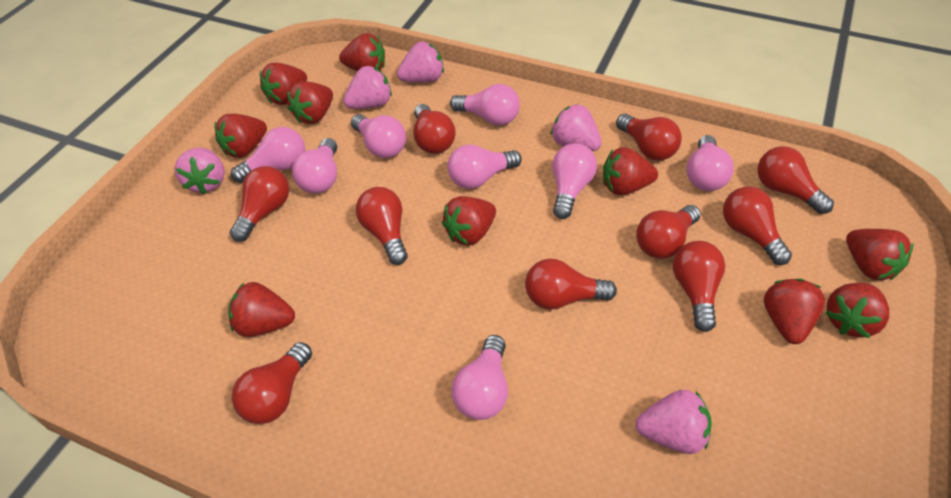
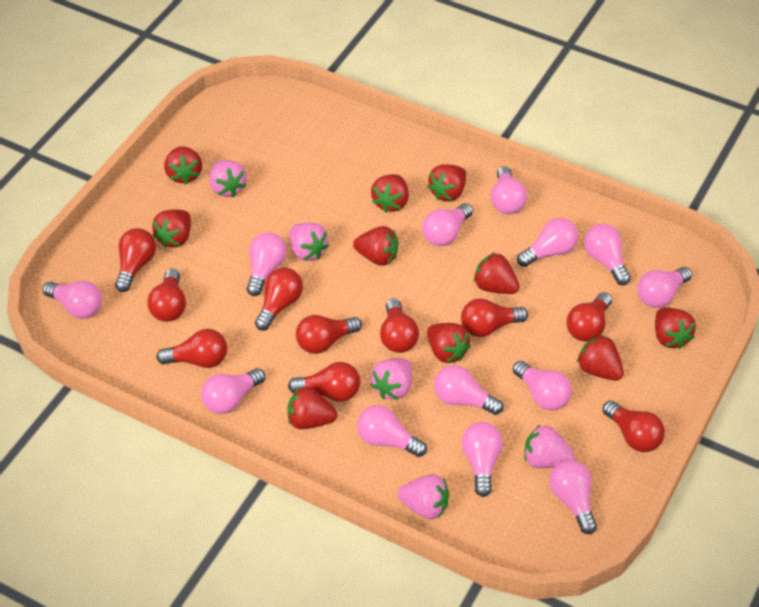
pink light bulb: 8 -> 13

